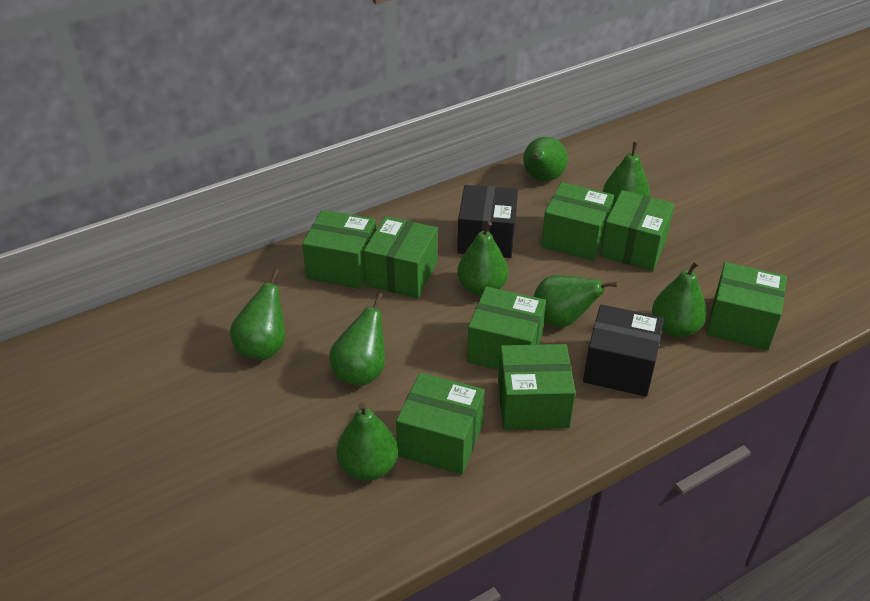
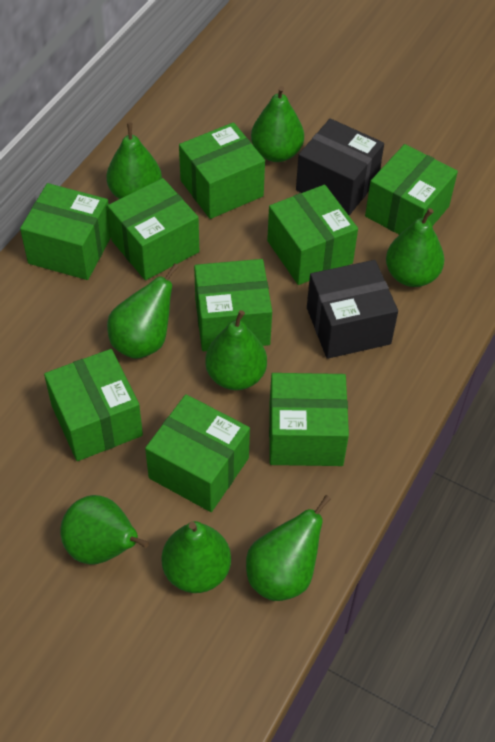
green box: 8 -> 9

